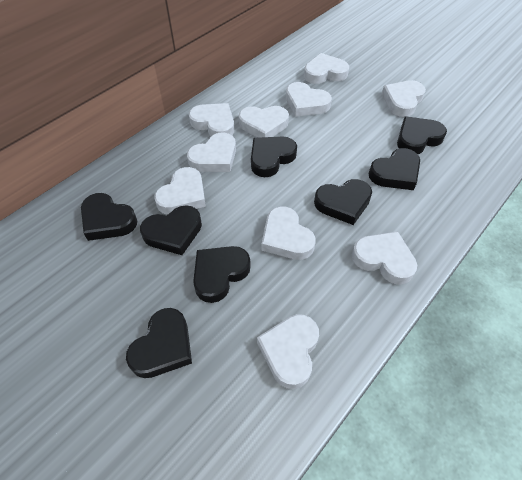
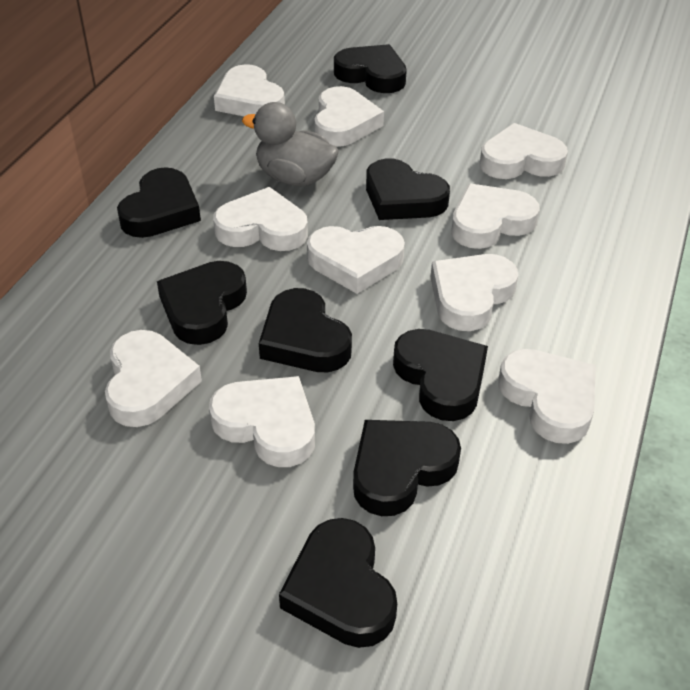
grey duck: 0 -> 1

